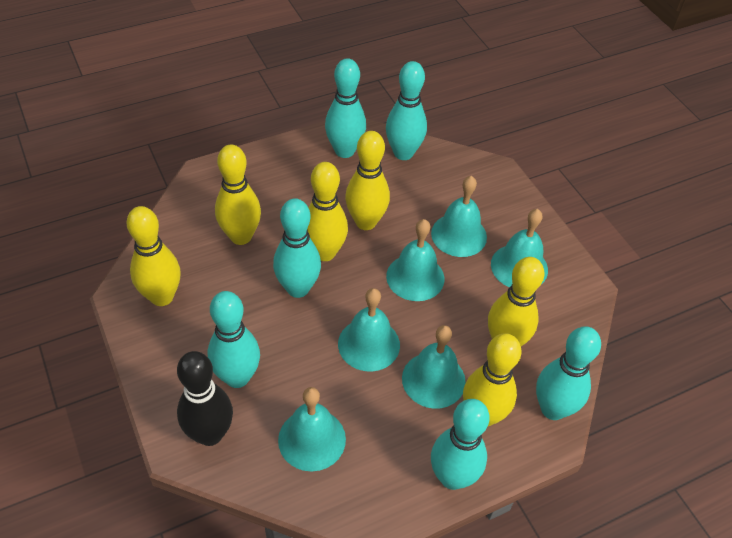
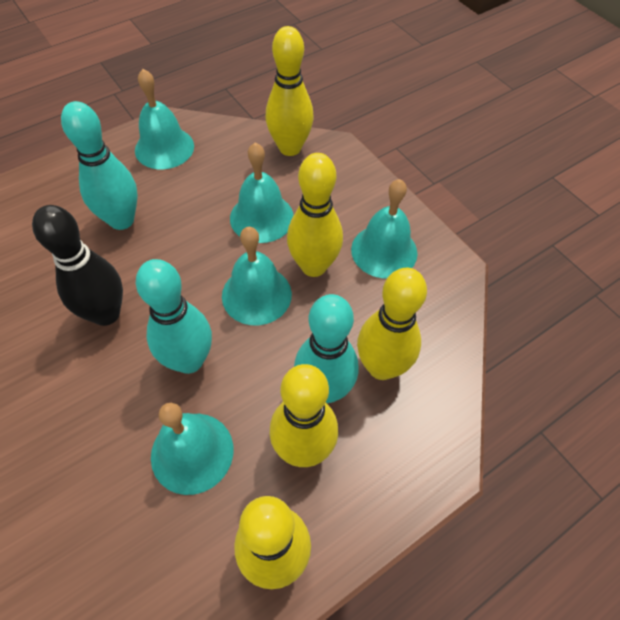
turquoise bell: 6 -> 5
turquoise bowling pin: 6 -> 3
yellow bowling pin: 6 -> 5

